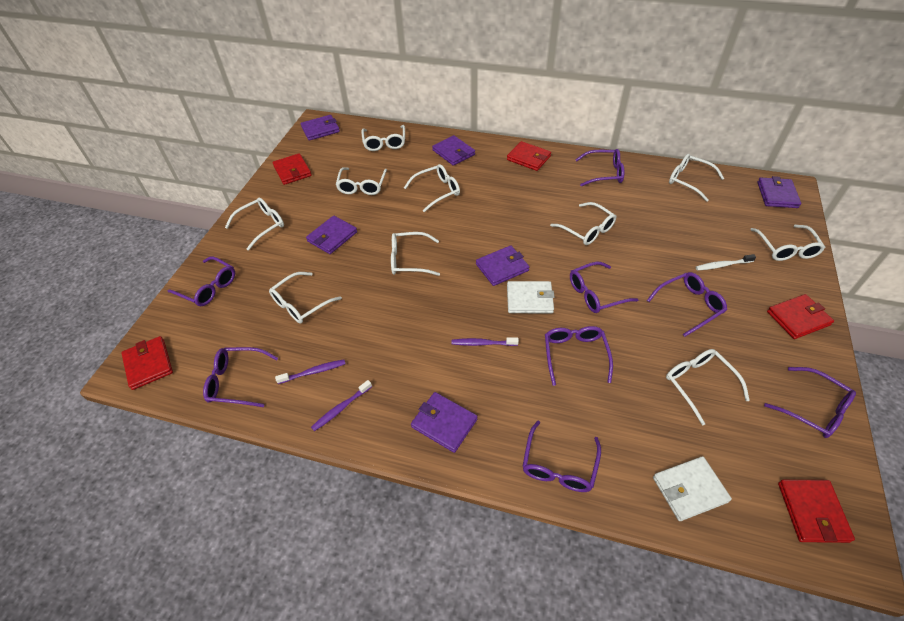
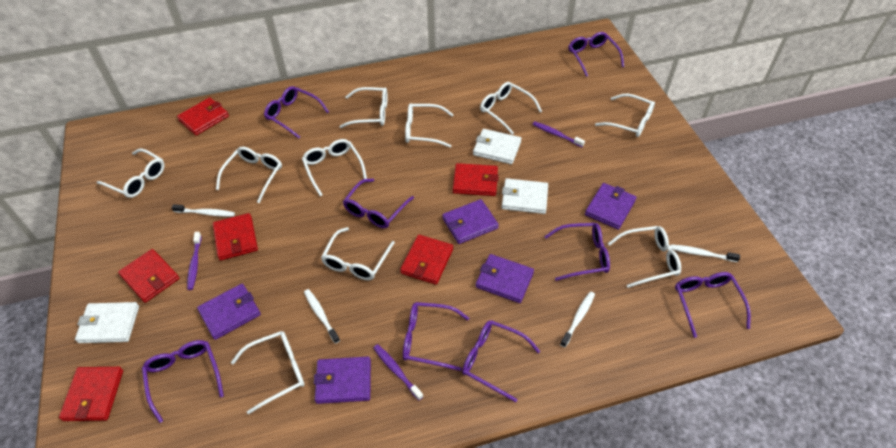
purple wallet: 6 -> 5
red wallet: 5 -> 6
white toothbrush: 1 -> 4
white wallet: 2 -> 3

